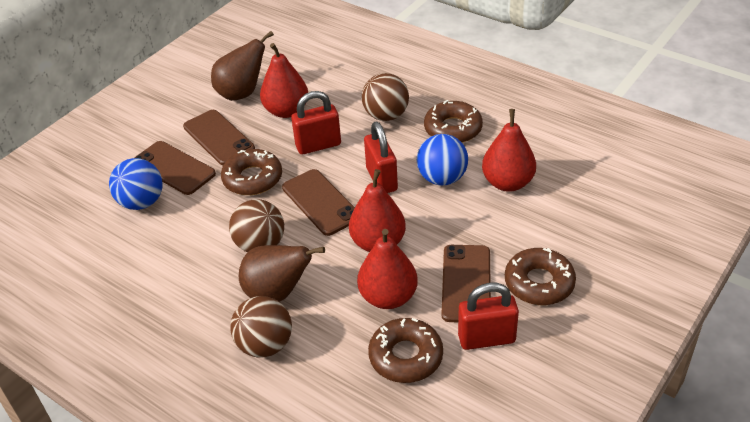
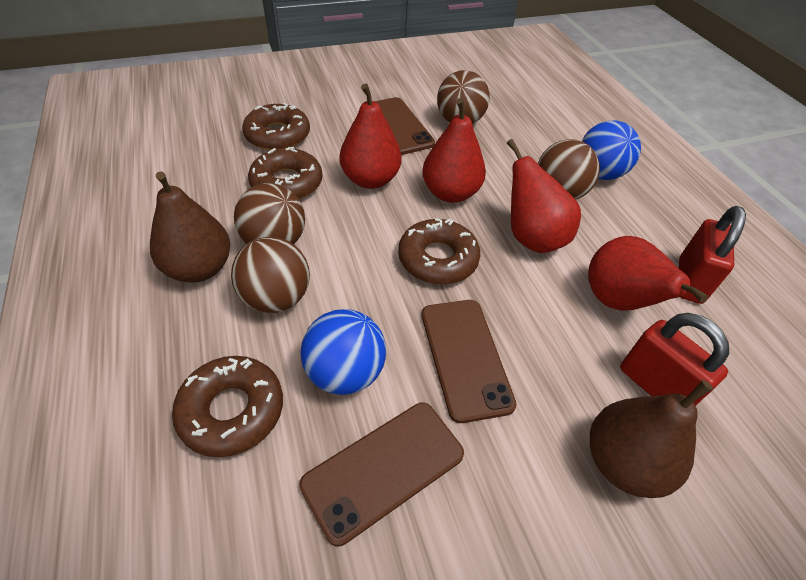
brown ball: 3 -> 4
brown phone: 4 -> 3
red padlock: 3 -> 2

